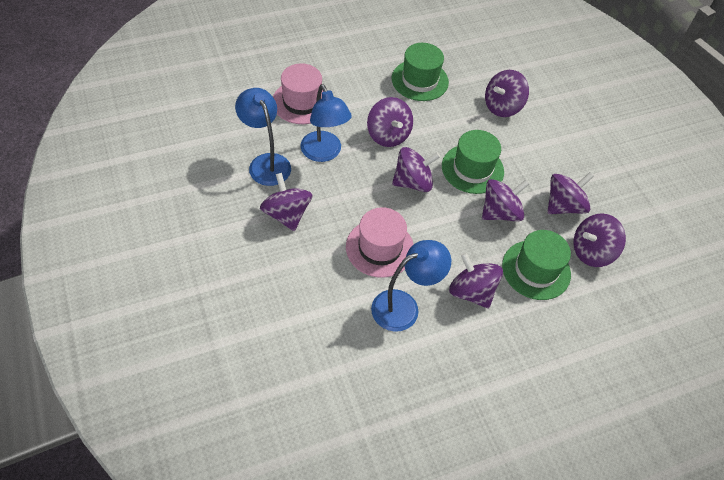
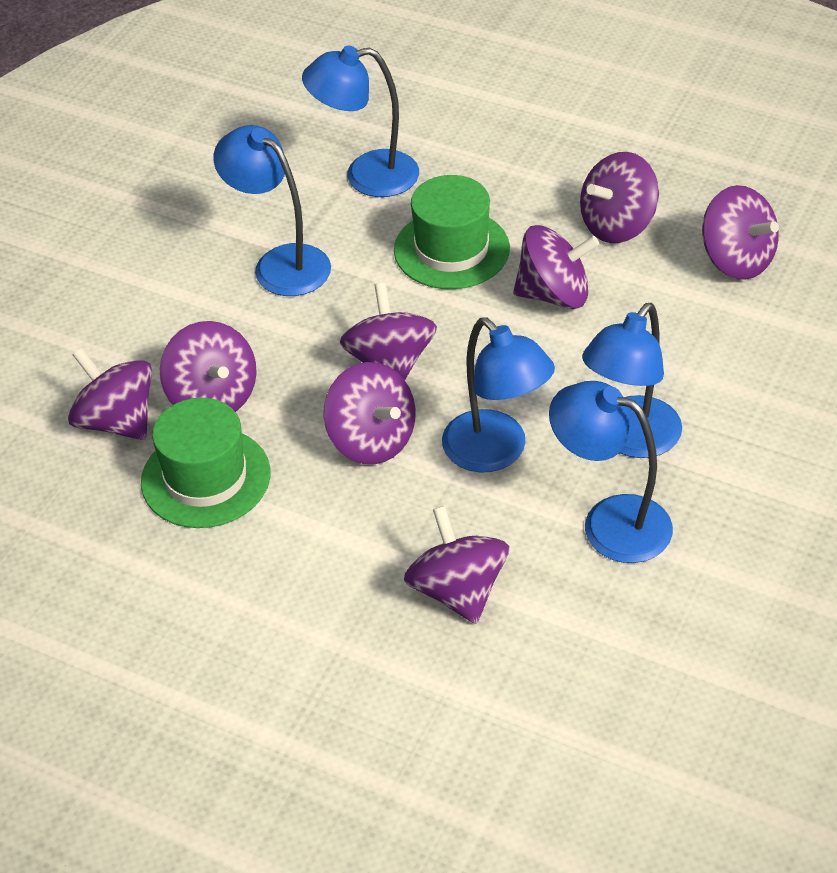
blue lamp: 3 -> 5
green hat: 3 -> 2
pink hat: 2 -> 0

